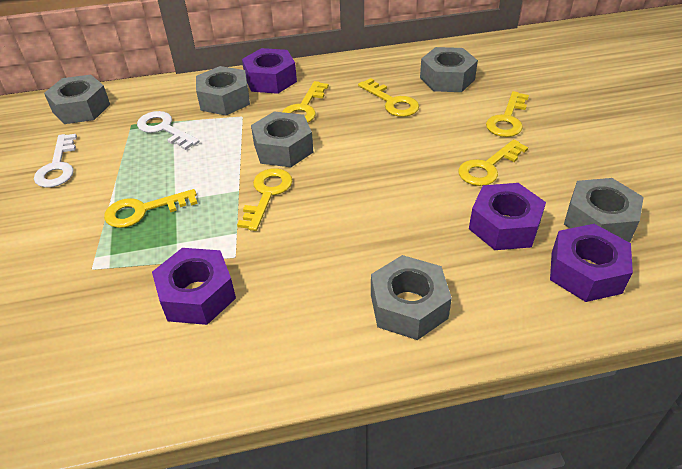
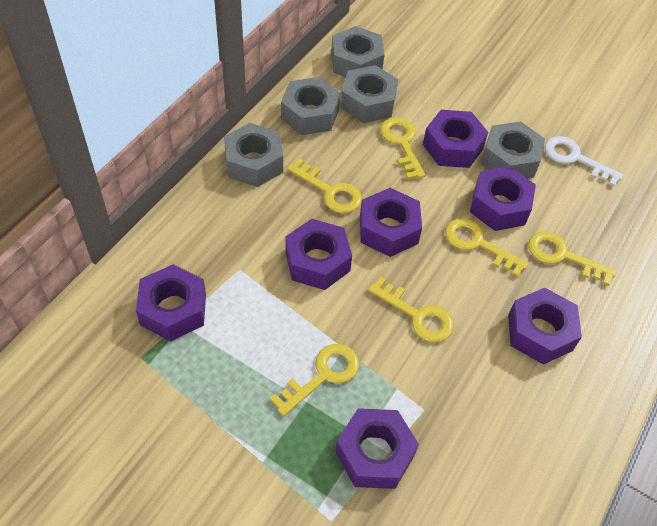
grey nut: 6 -> 5
purple nut: 4 -> 7
white key: 2 -> 1

